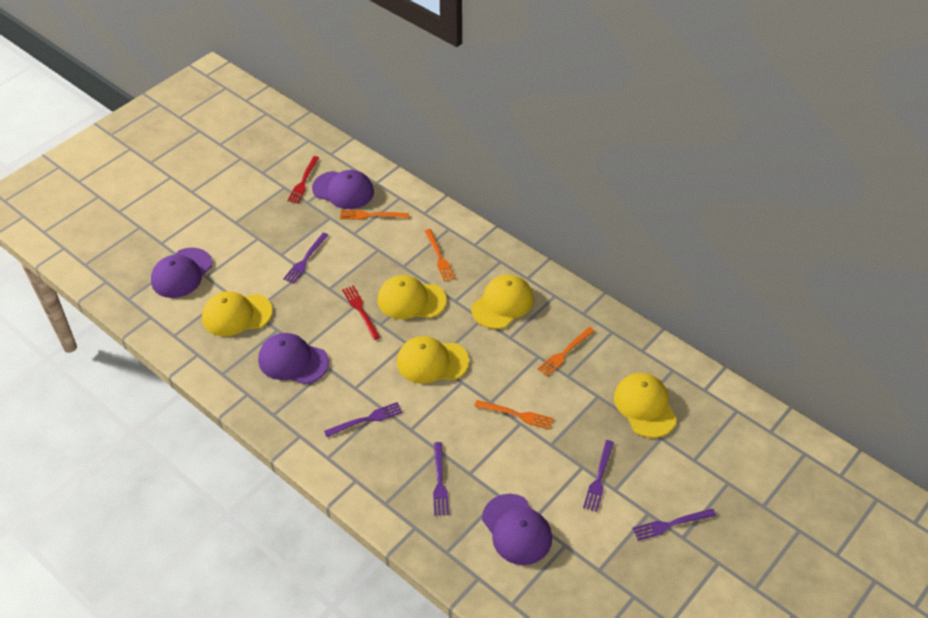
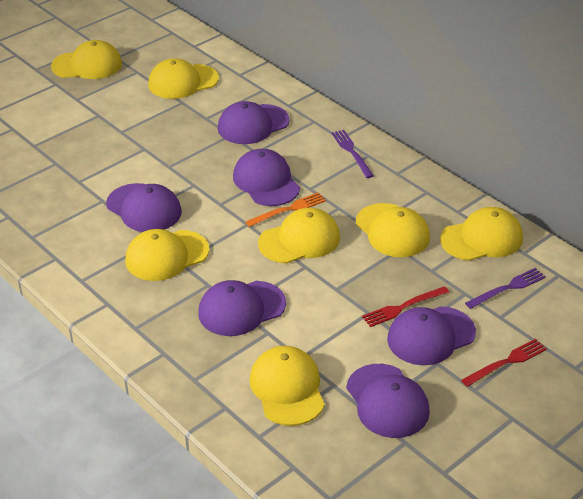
orange fork: 4 -> 1
purple cap: 4 -> 6
purple fork: 5 -> 2
yellow cap: 5 -> 7

